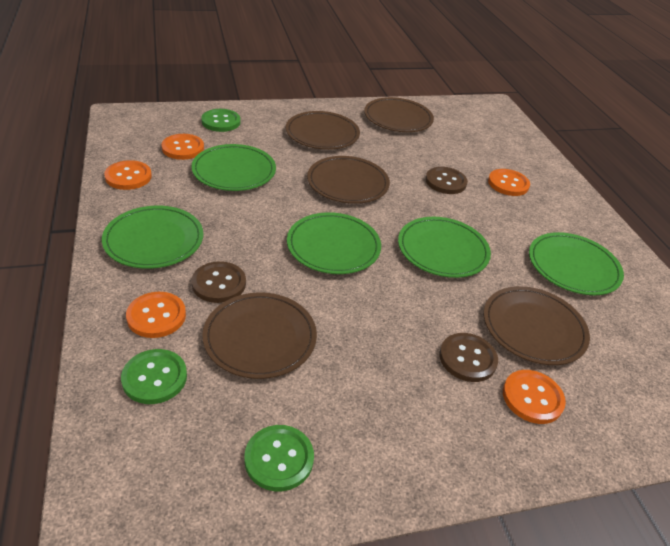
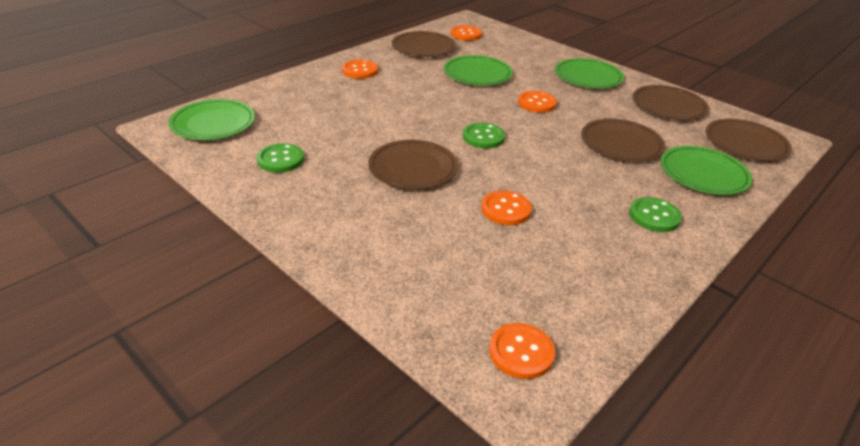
brown button: 3 -> 0
green plate: 5 -> 4

